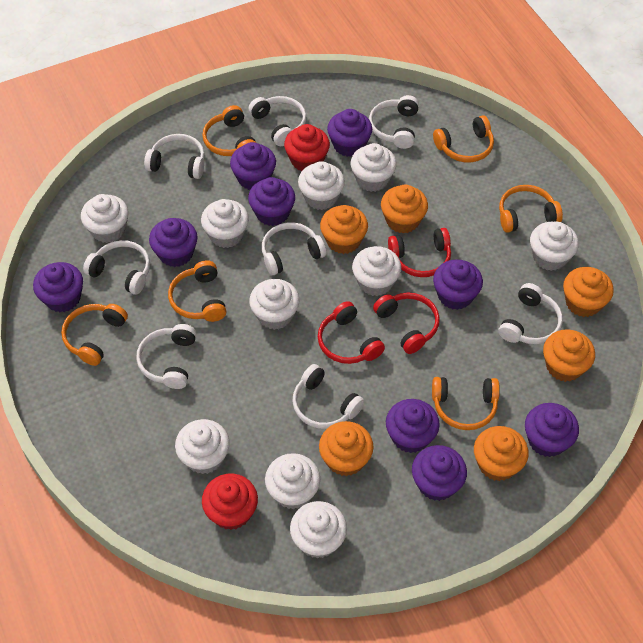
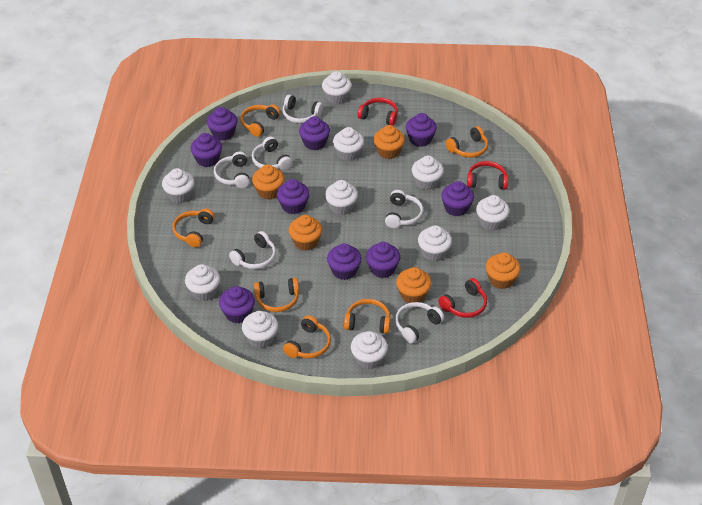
orange cupcake: 6 -> 5
red cupcake: 2 -> 0
white headphones: 8 -> 6

